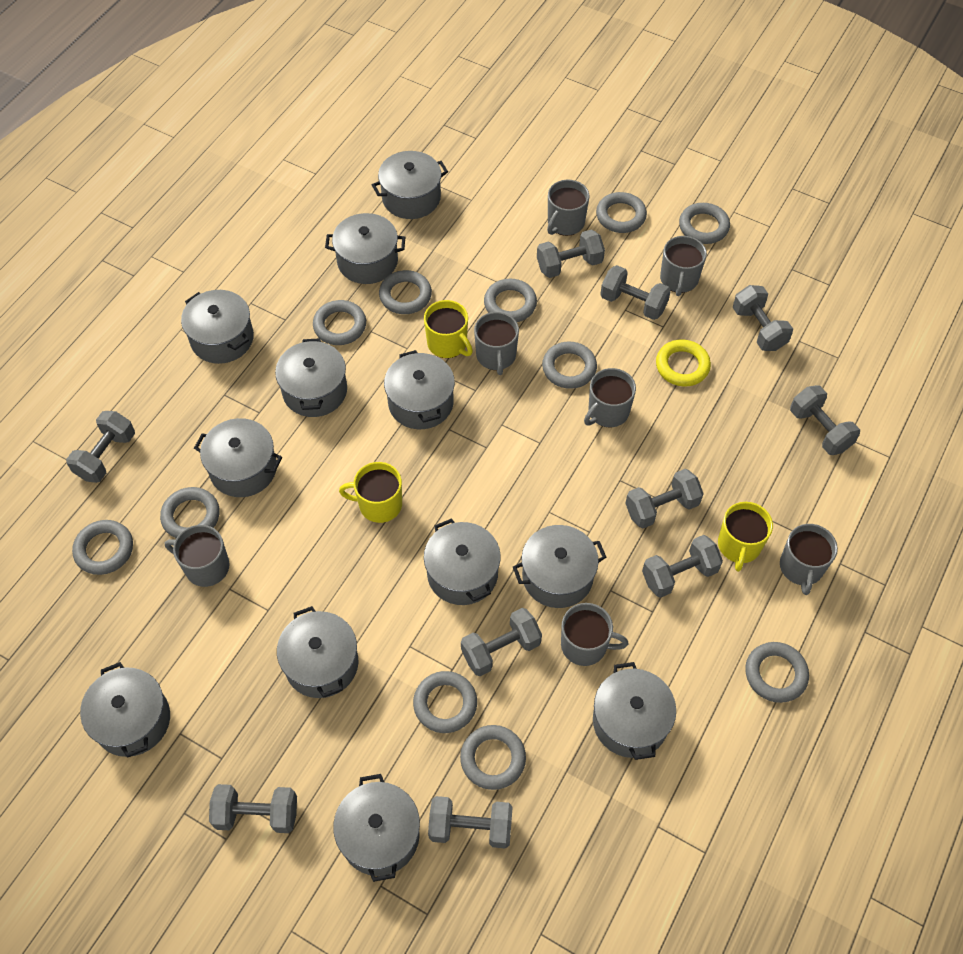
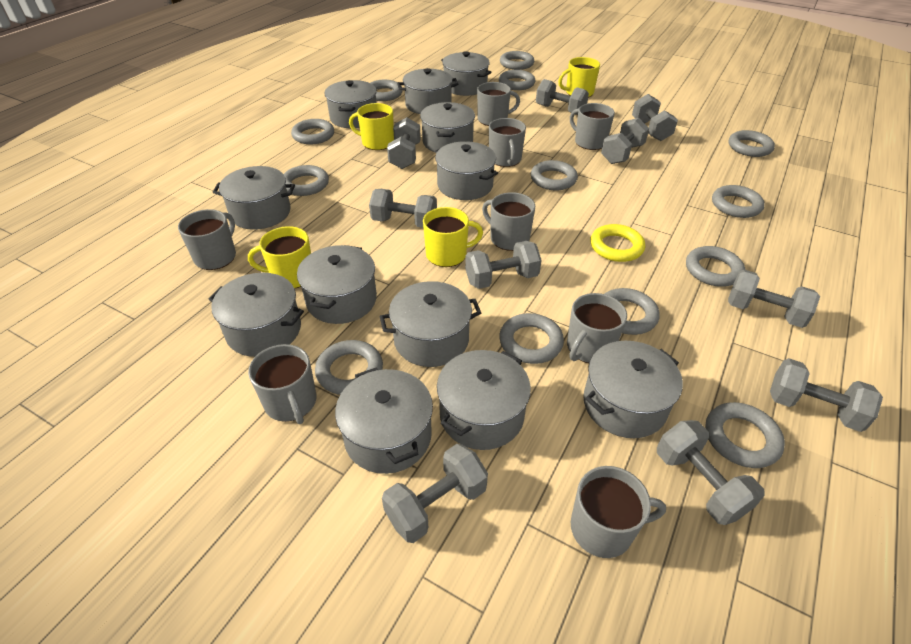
grey mug: 7 -> 8
grey ring: 11 -> 13
yellow mug: 3 -> 4

